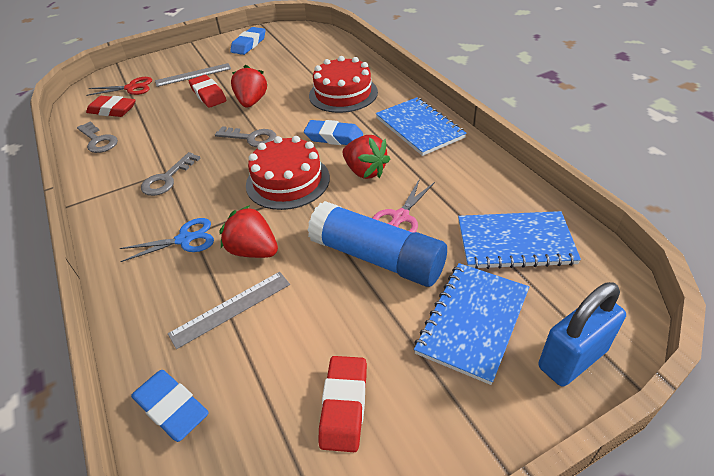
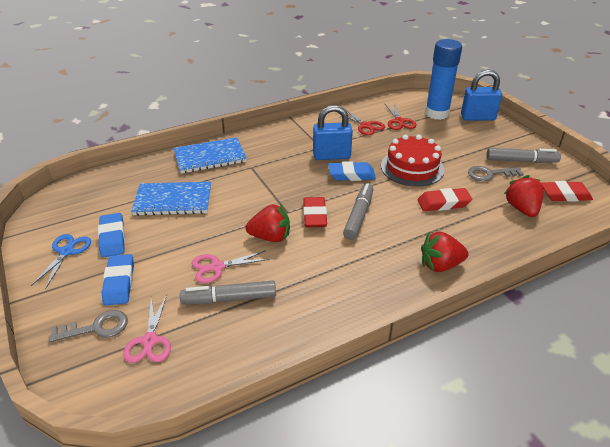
blue notebook: 3 -> 2
blue padlock: 1 -> 2
grey key: 3 -> 2
grey marker: 0 -> 3
grey ruler: 2 -> 0
pink scissors: 1 -> 2
red cake: 2 -> 1
red scissors: 1 -> 2

